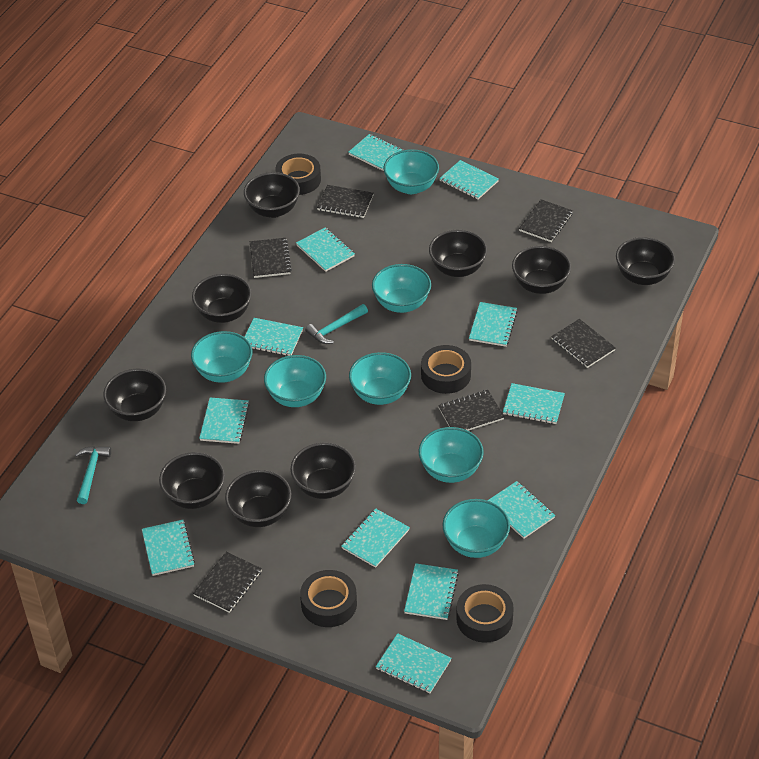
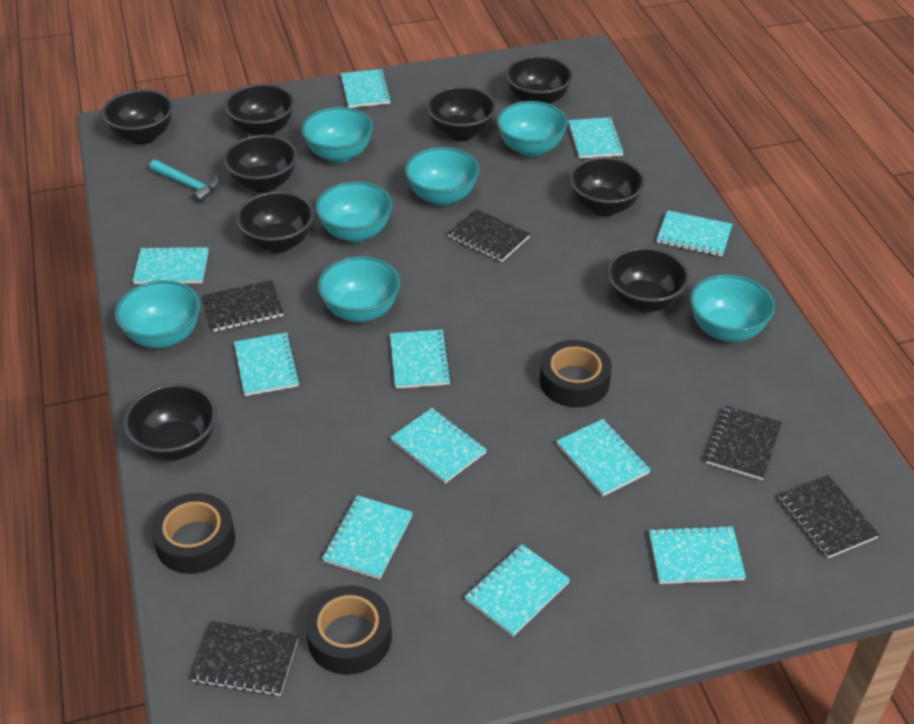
black notebook: 6 -> 5
black tape: 4 -> 3
turquoise hammer: 2 -> 1
turquoise notebook: 12 -> 11

